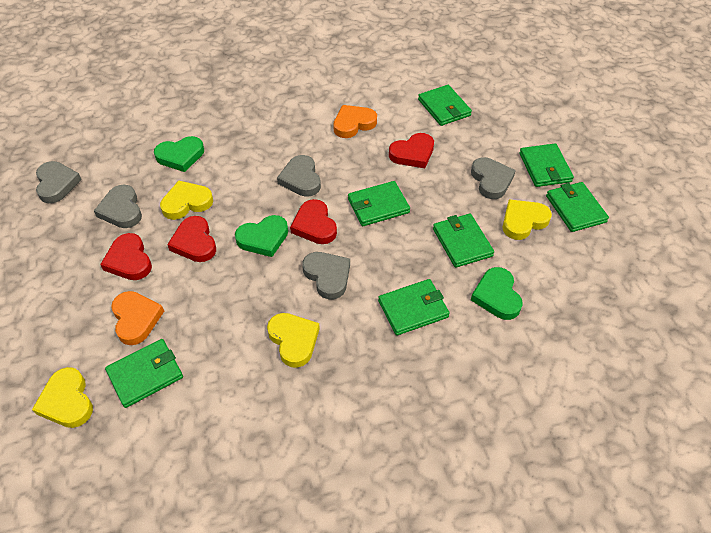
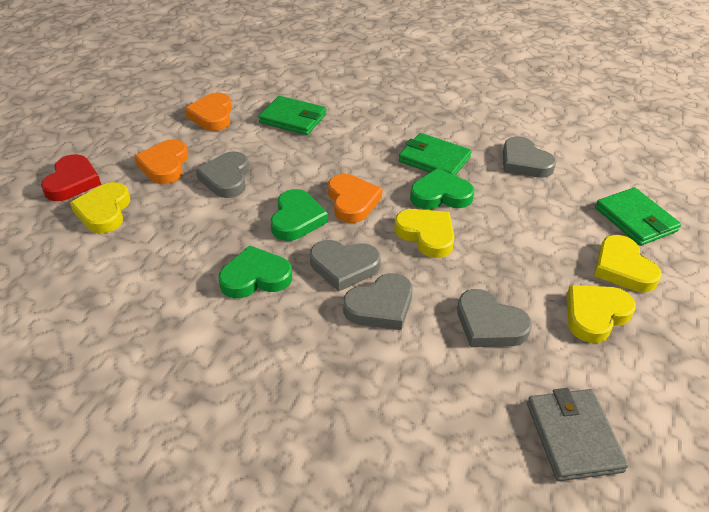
green wallet: 7 -> 3
grey wallet: 0 -> 1
orange heart: 2 -> 3
red heart: 4 -> 1

